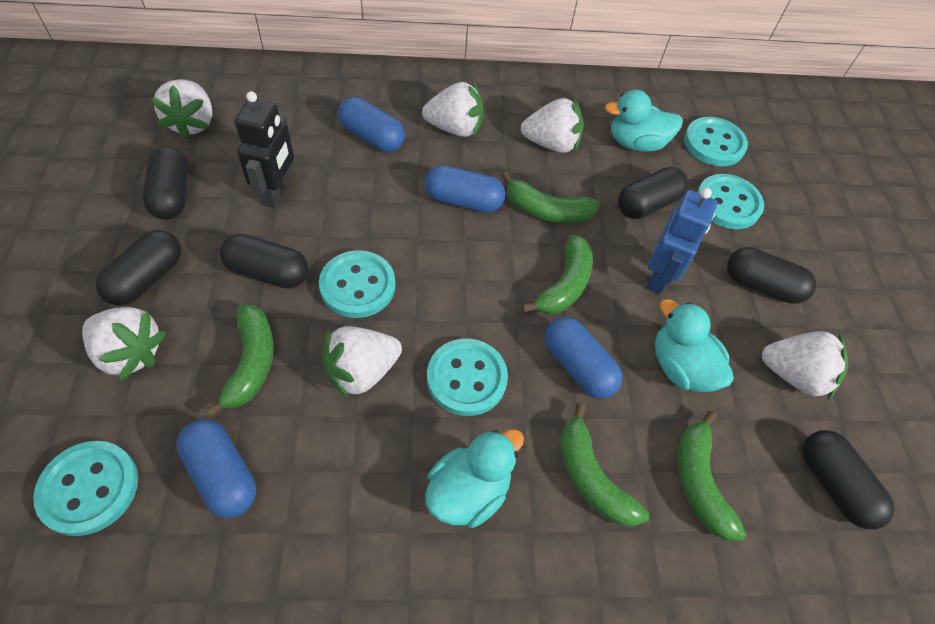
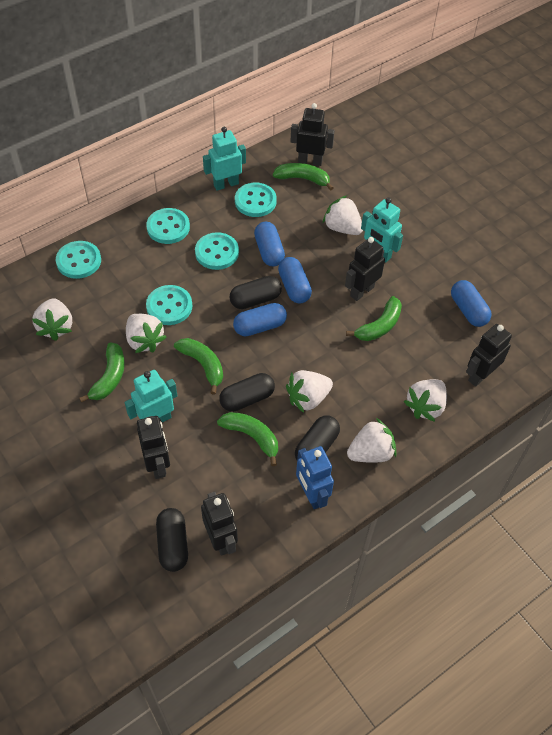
black capsule: 6 -> 4
black robot: 1 -> 5
turquoise duck: 3 -> 0
turquoise robot: 0 -> 3

